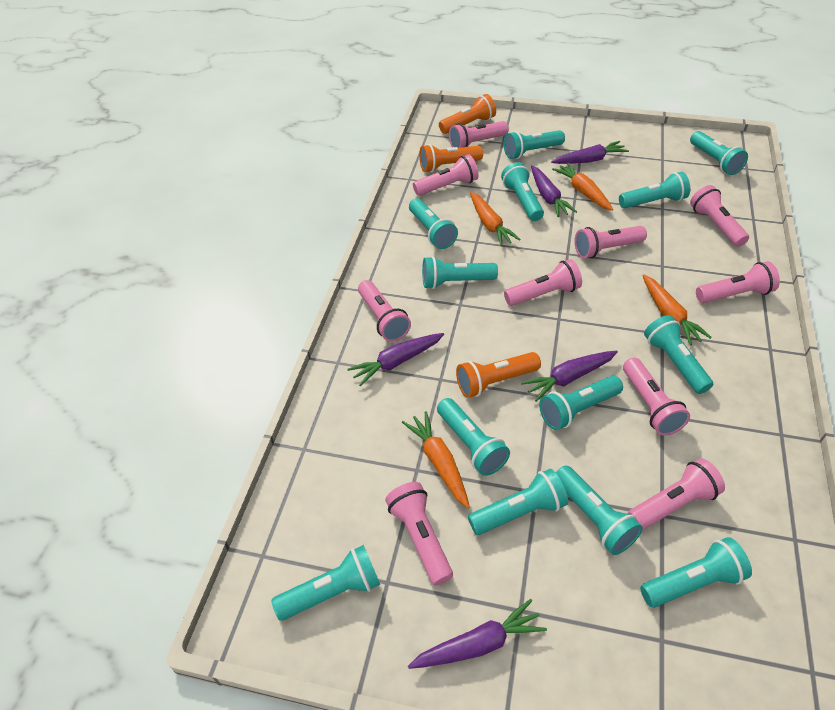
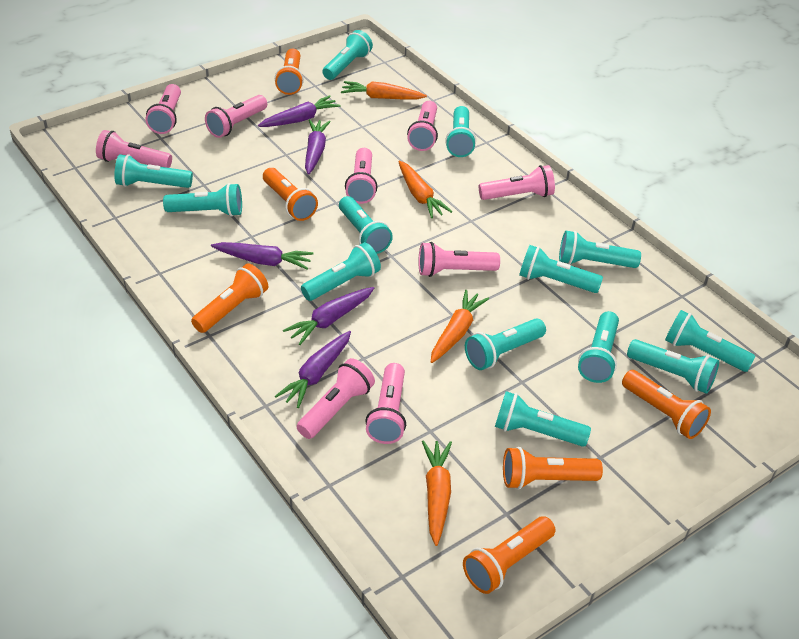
orange flashlight: 3 -> 6
pink flashlight: 10 -> 9

